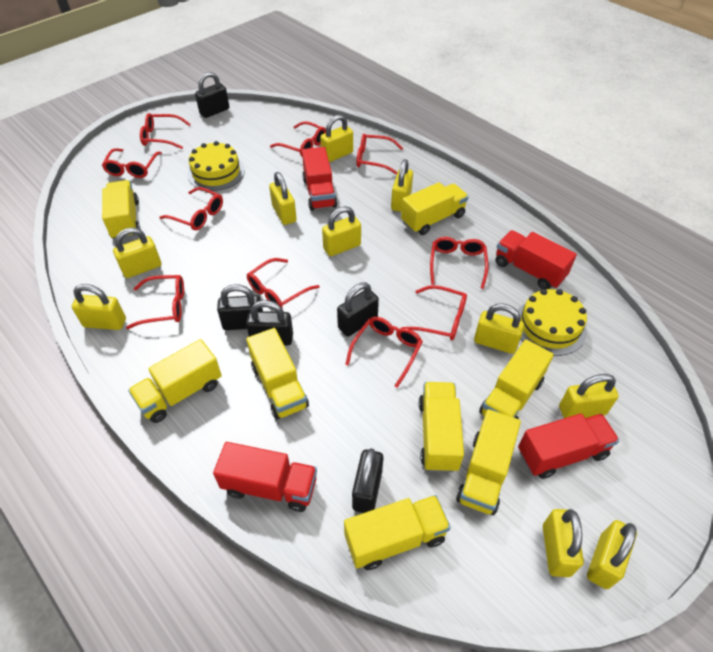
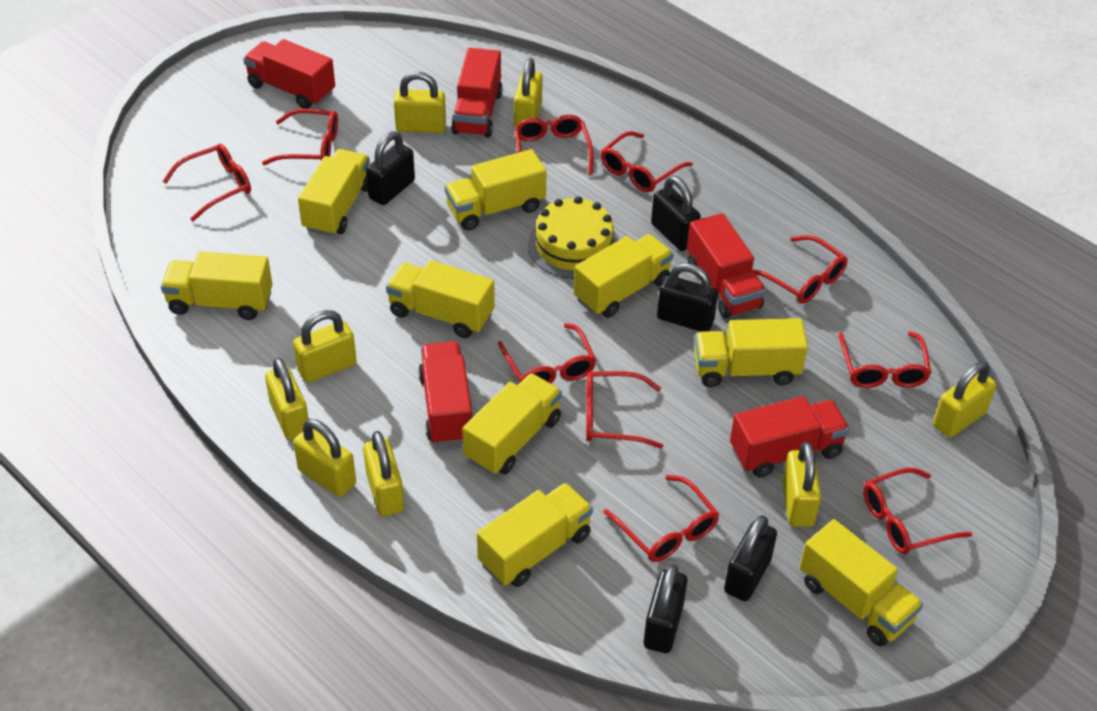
red truck: 4 -> 5
yellow cake: 2 -> 1
yellow padlock: 10 -> 8
yellow truck: 8 -> 9

